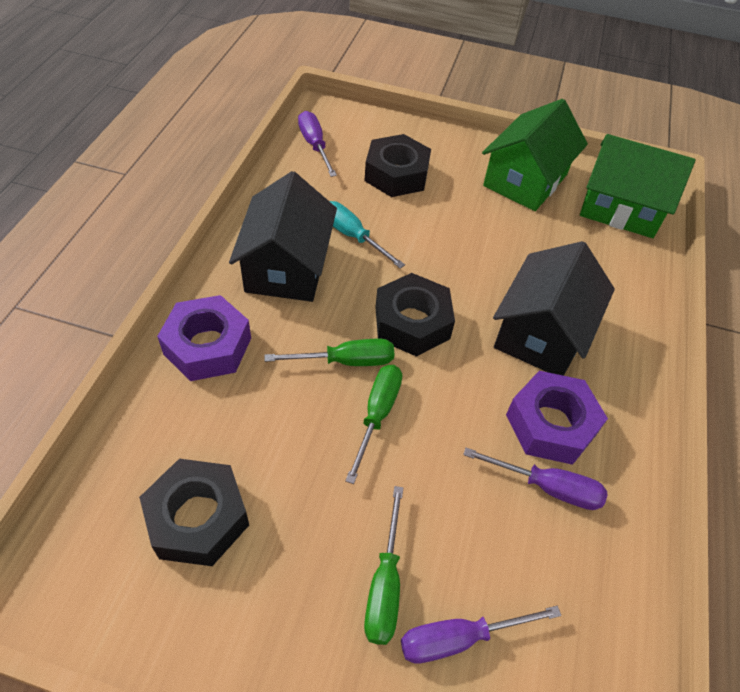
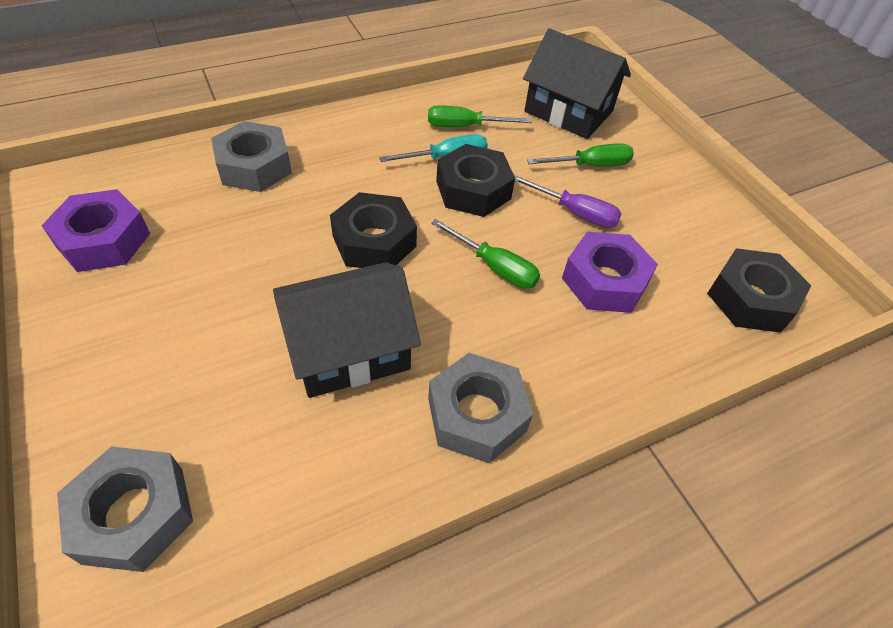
green house: 2 -> 0
grey nut: 0 -> 3
purple screwdriver: 3 -> 1

